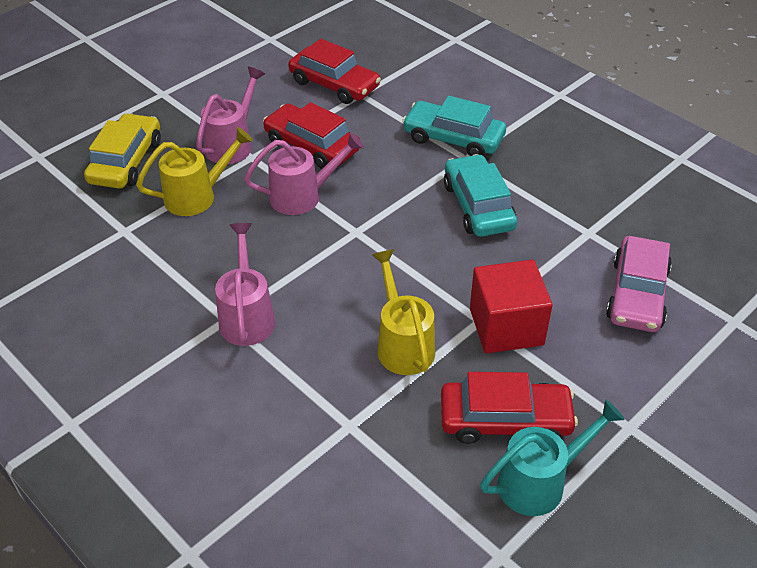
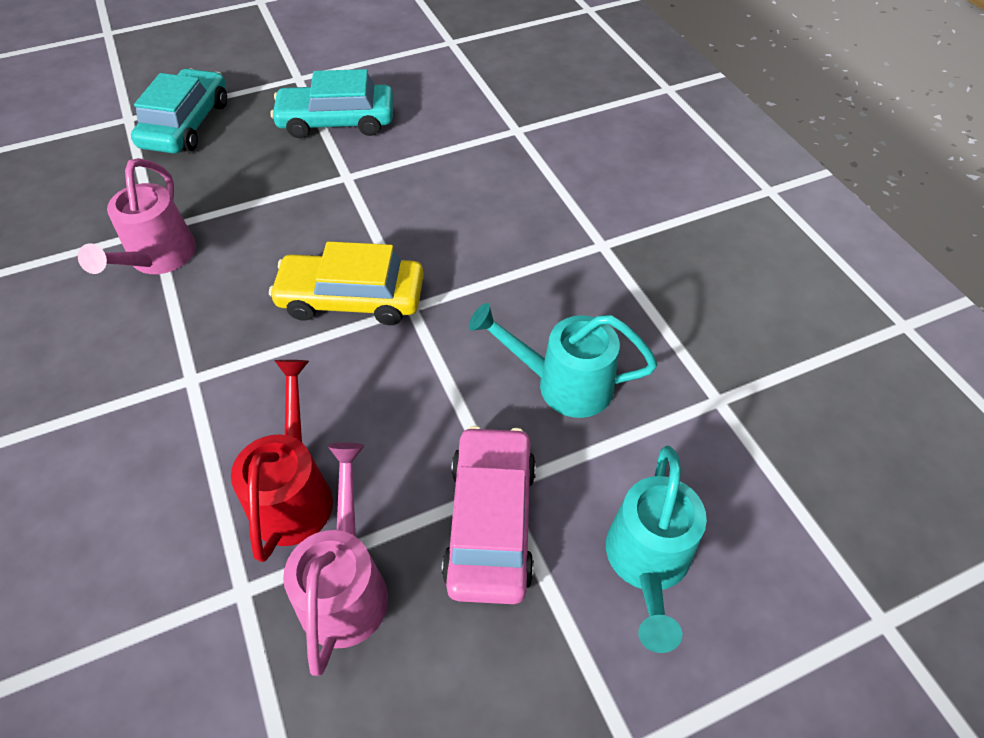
pink watering can: 3 -> 2
red car: 3 -> 0
red cube: 1 -> 0
red watering can: 0 -> 1
turquoise watering can: 1 -> 2
yellow watering can: 2 -> 0

